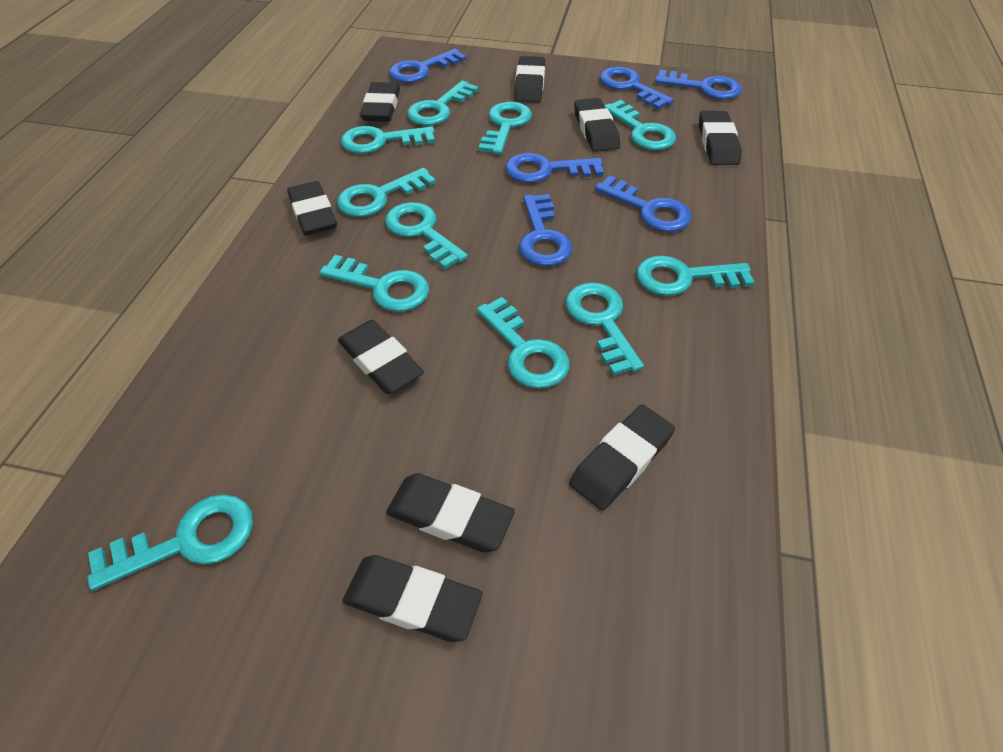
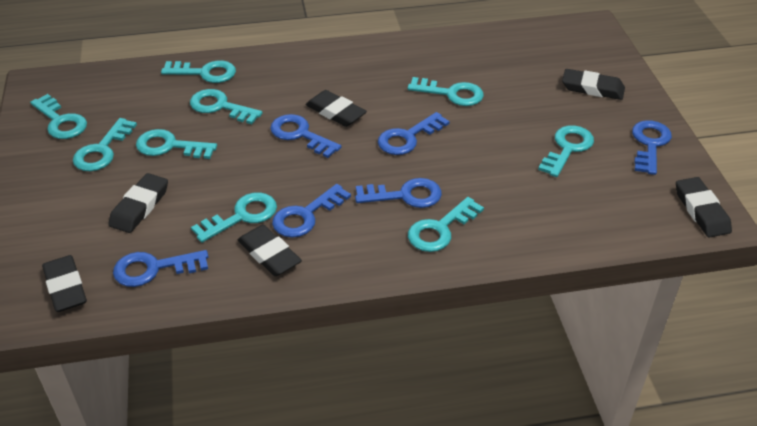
black eraser: 9 -> 6
turquoise key: 11 -> 9

